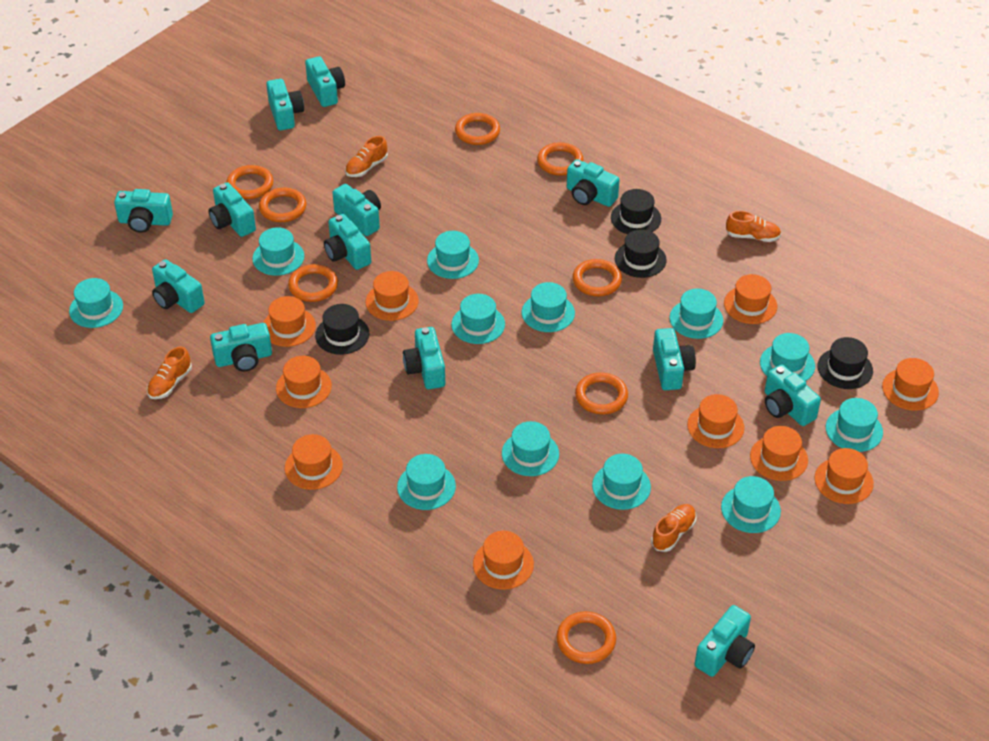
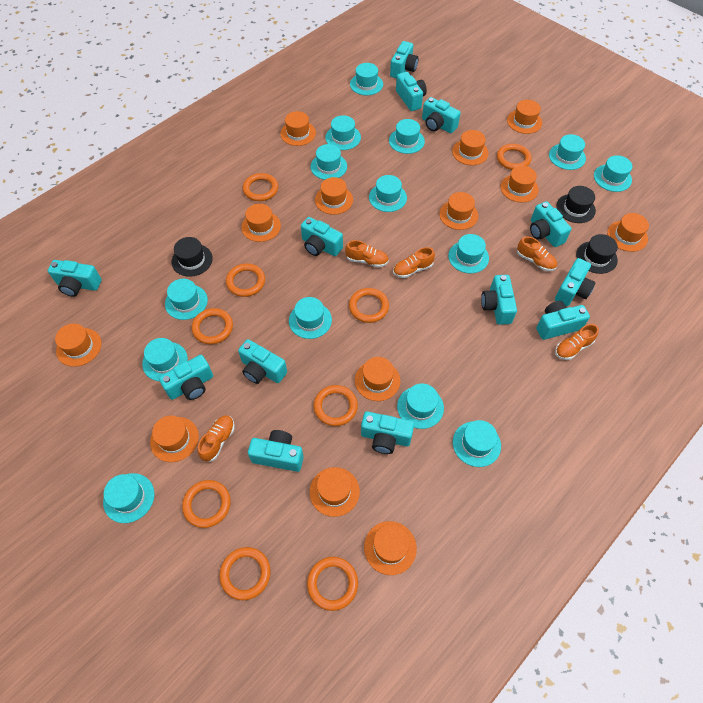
black hat: 4 -> 3
orange hat: 10 -> 13
orange ring: 8 -> 9
orange shoe: 4 -> 5
turquoise hat: 12 -> 14

